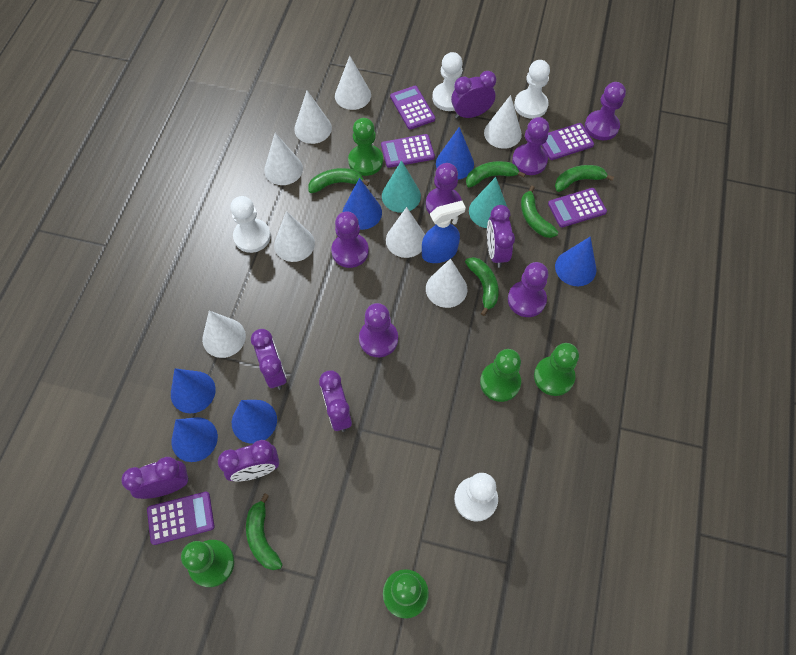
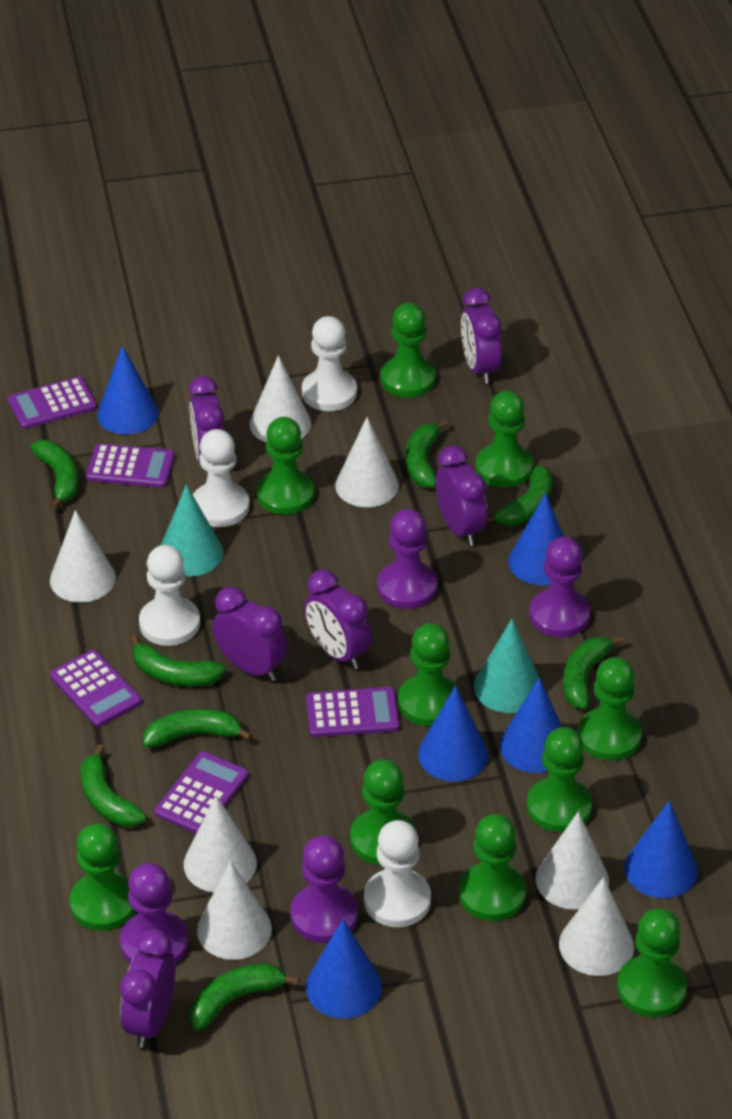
blue spray bottle: 1 -> 0
green banana: 6 -> 8
green pawn: 5 -> 10
purple pawn: 6 -> 4
white cone: 8 -> 7

